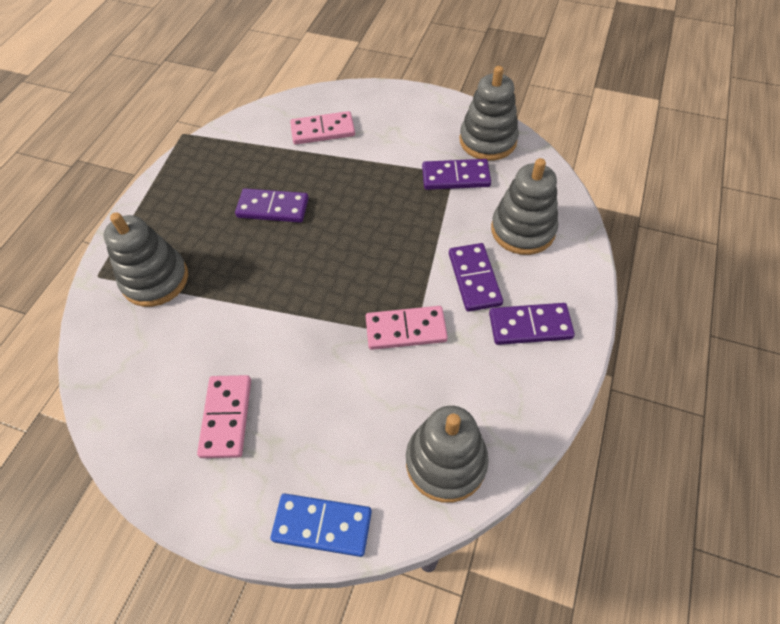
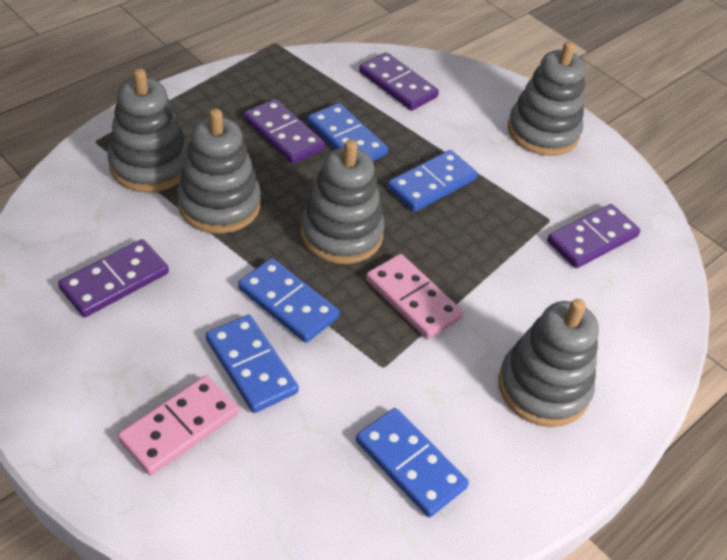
blue domino: 1 -> 5
grey stacking toy: 4 -> 5
pink domino: 3 -> 2

